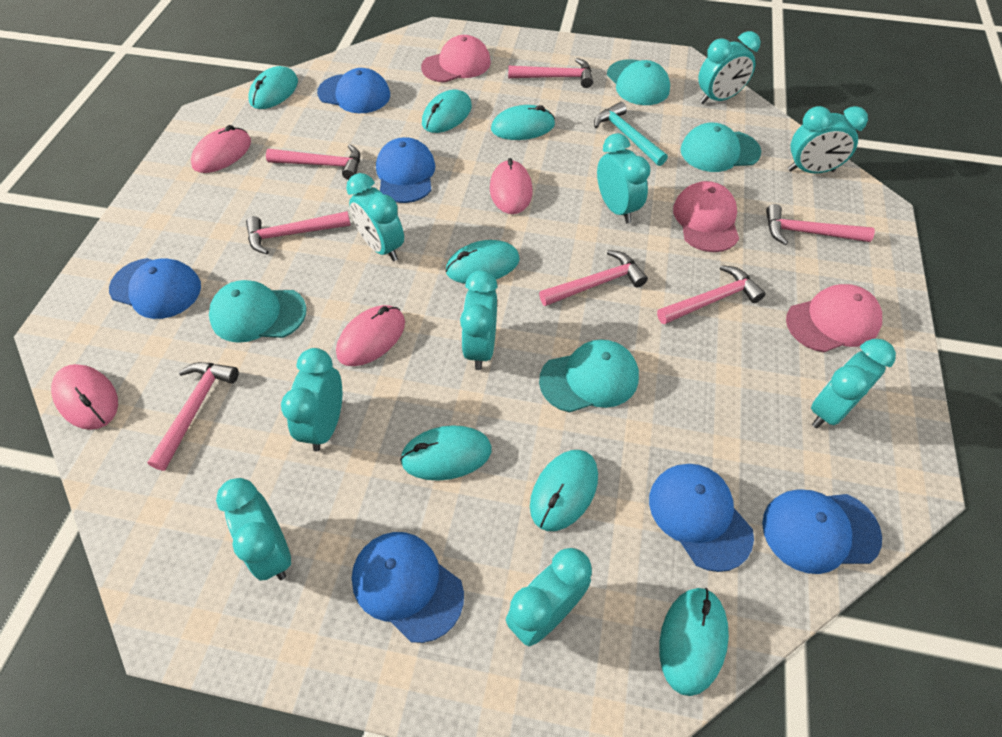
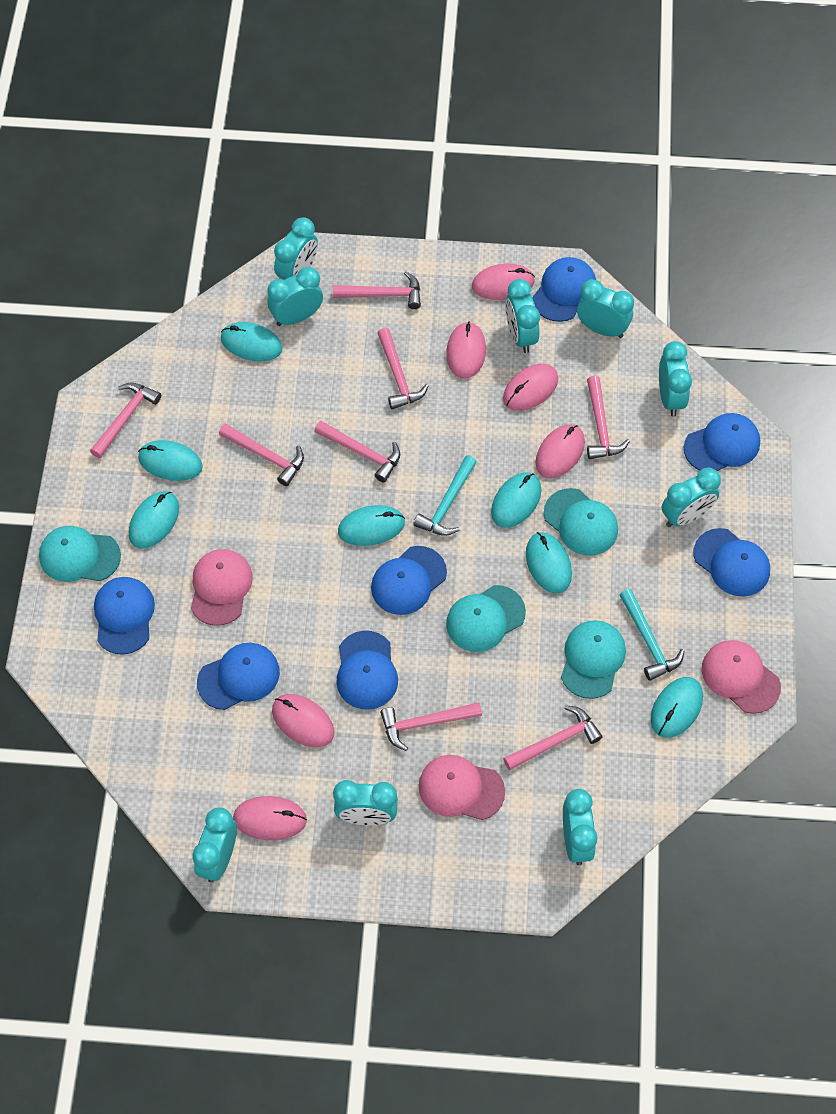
blue cap: 6 -> 7
pink hammer: 7 -> 8
pink mouse: 4 -> 6
turquoise hammer: 1 -> 2

